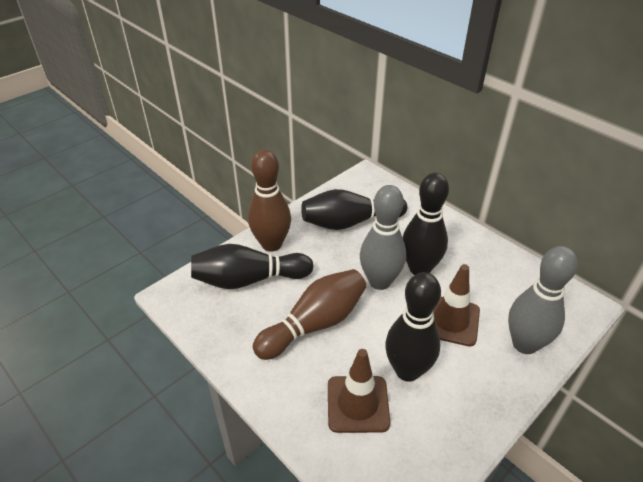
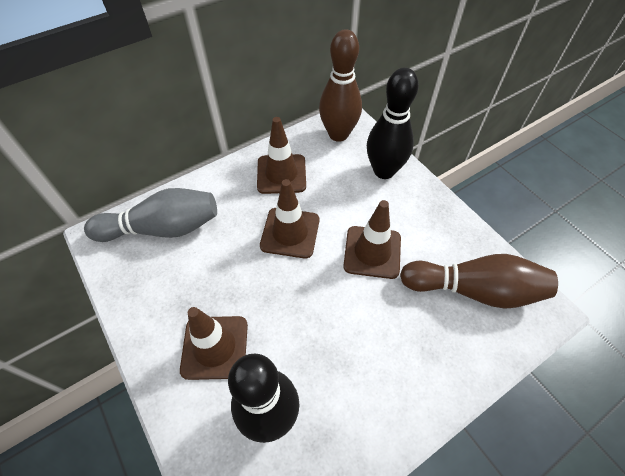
black bowling pin: 4 -> 2
brown traffic cone: 2 -> 4
grey bowling pin: 2 -> 1

